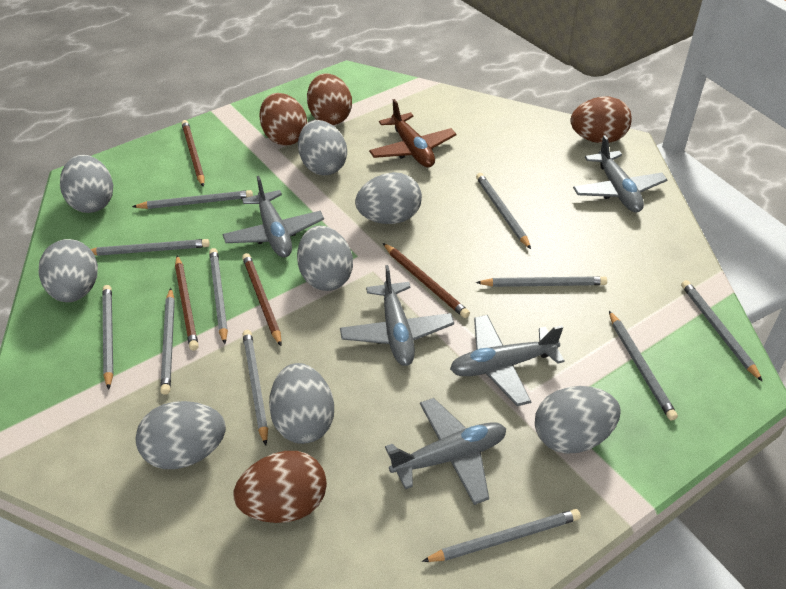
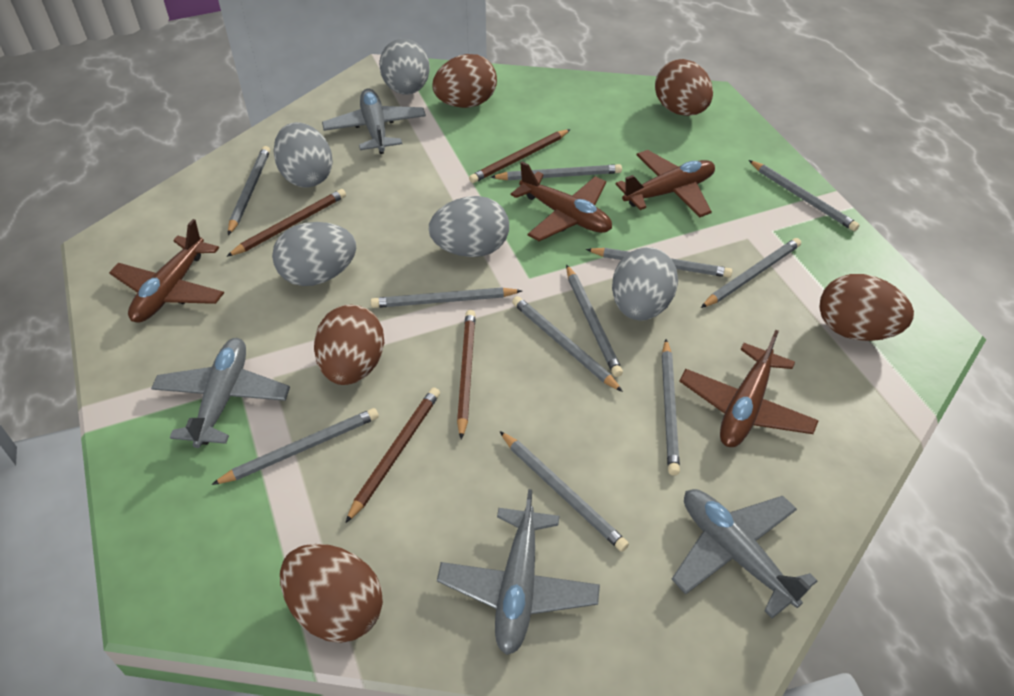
brown egg: 4 -> 5
brown plane: 1 -> 4
grey egg: 8 -> 5
grey plane: 5 -> 4

